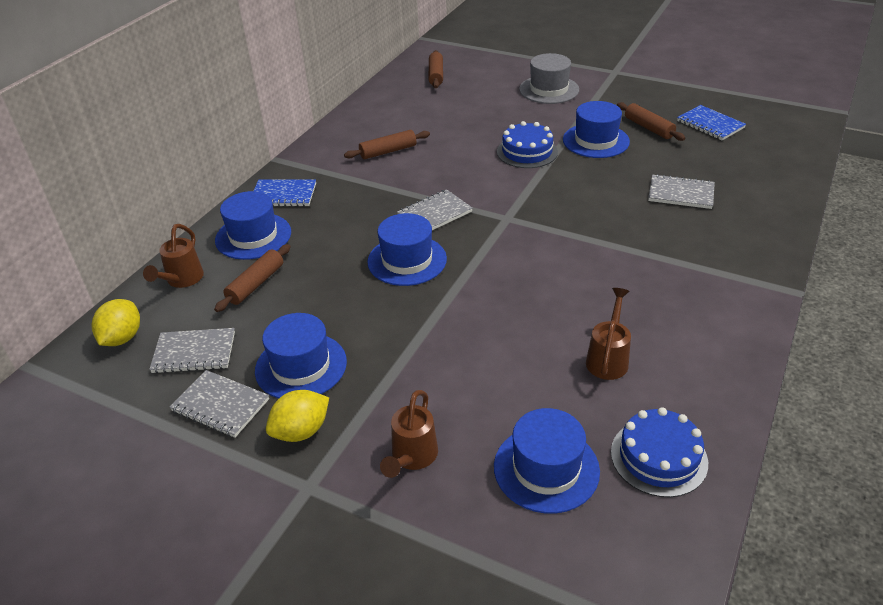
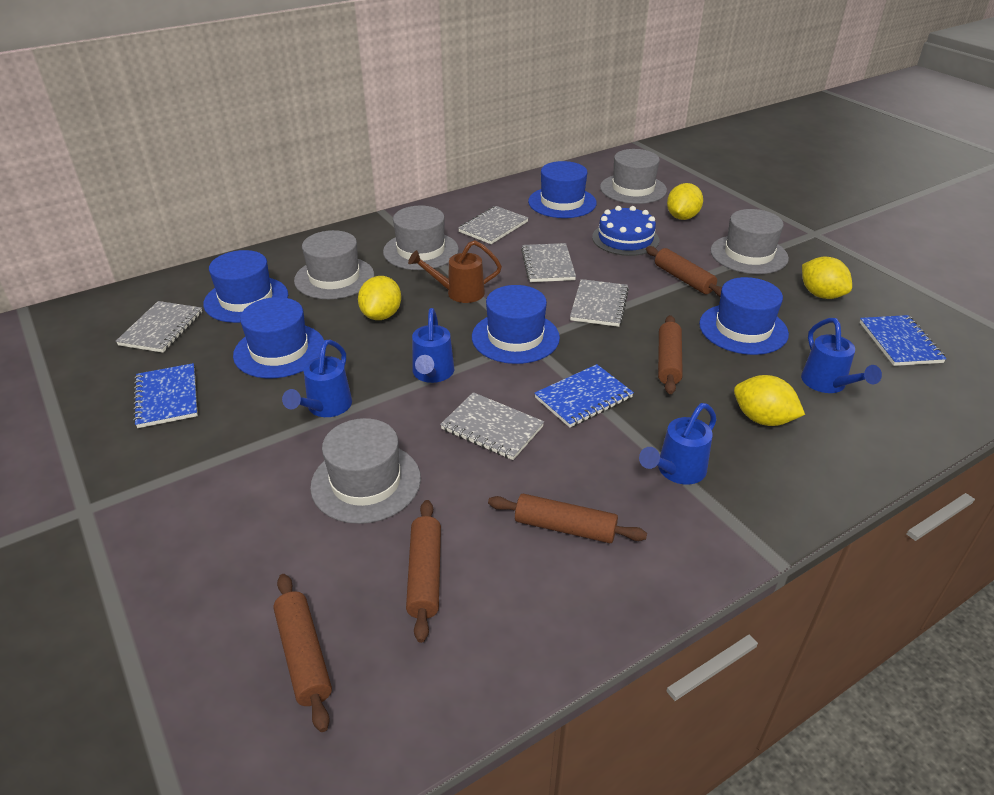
blue cake: 2 -> 1
blue notebook: 2 -> 3
blue watering can: 0 -> 4
brown rolling pin: 4 -> 5
brown watering can: 3 -> 1
grey hat: 1 -> 5
grey notebook: 4 -> 5
yellow lemon: 2 -> 4

